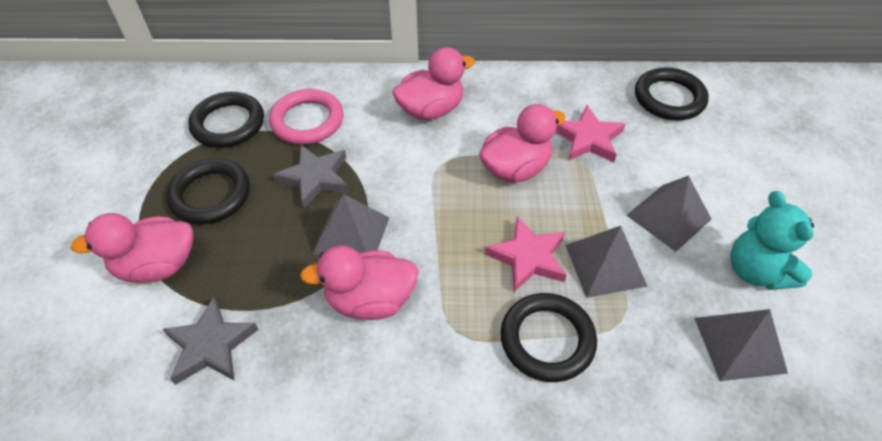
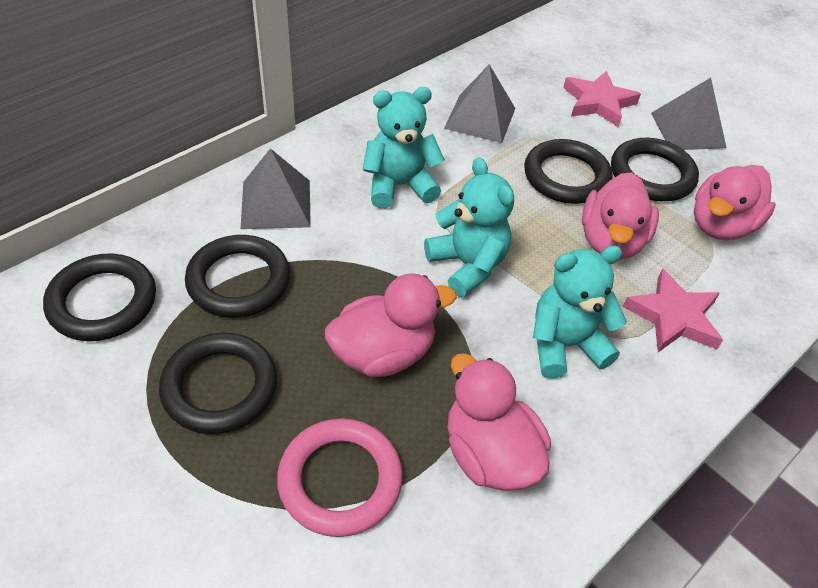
black ring: 4 -> 5
grey pyramid: 4 -> 3
grey star: 2 -> 0
turquoise teddy bear: 1 -> 3

